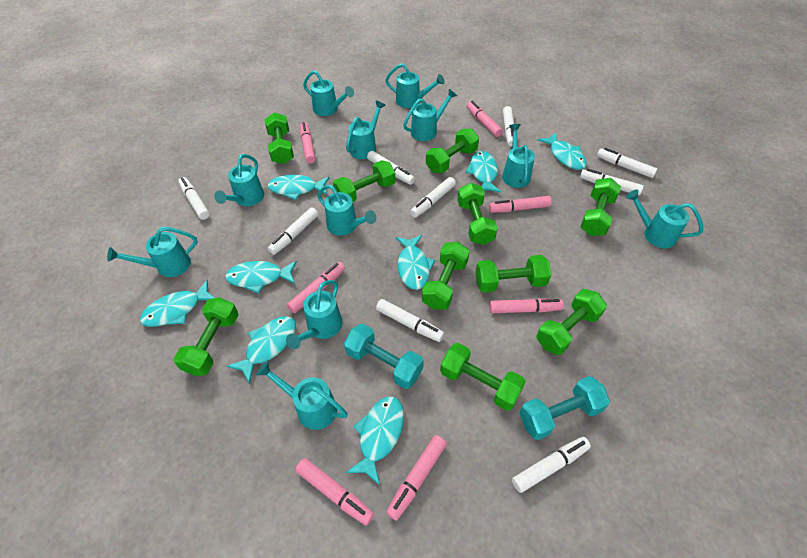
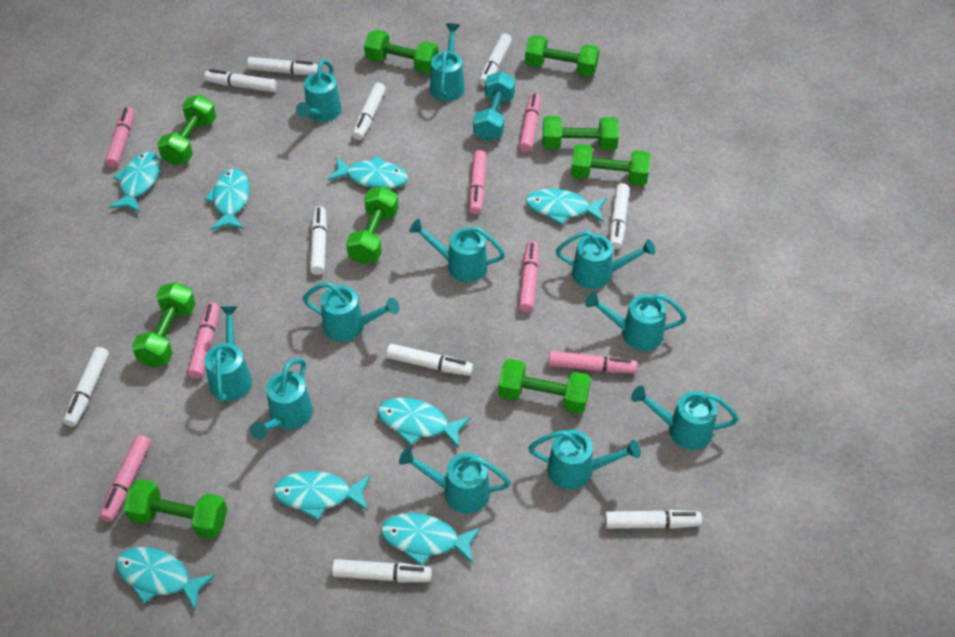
green dumbbell: 10 -> 9
turquoise dumbbell: 2 -> 1
white marker: 9 -> 10

